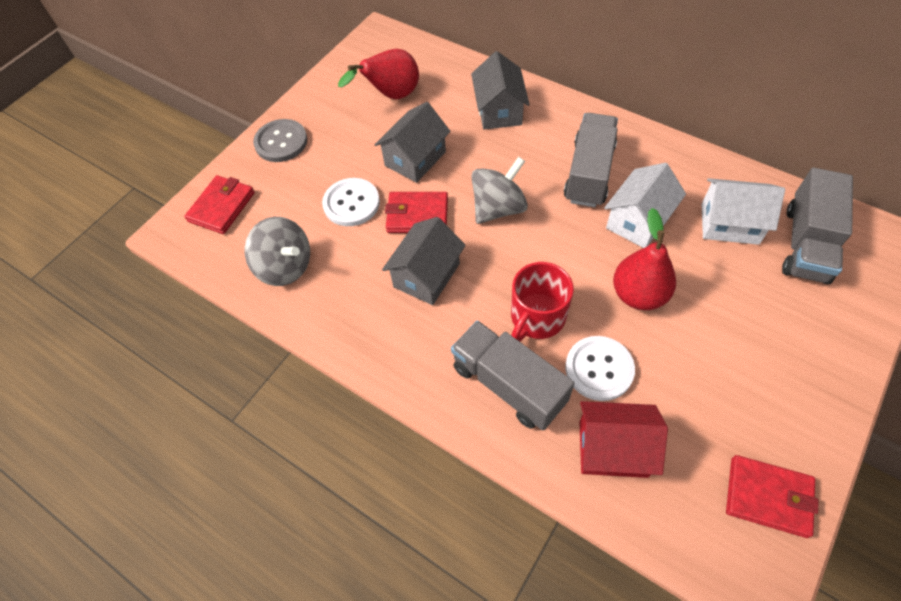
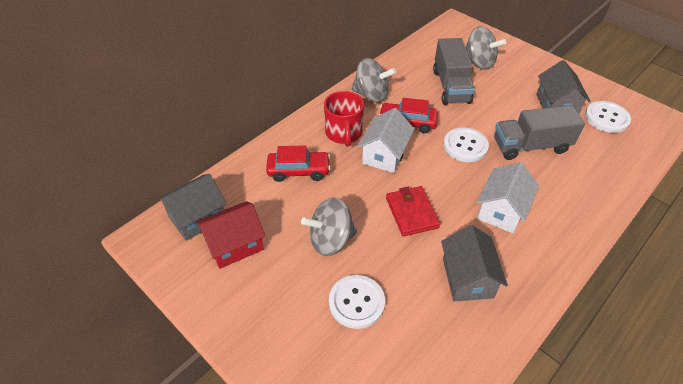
grey button: 1 -> 0
grey spinning top: 2 -> 3
grey truck: 3 -> 2
red car: 0 -> 2
red pear: 2 -> 0
red wallet: 3 -> 1
white button: 2 -> 3

